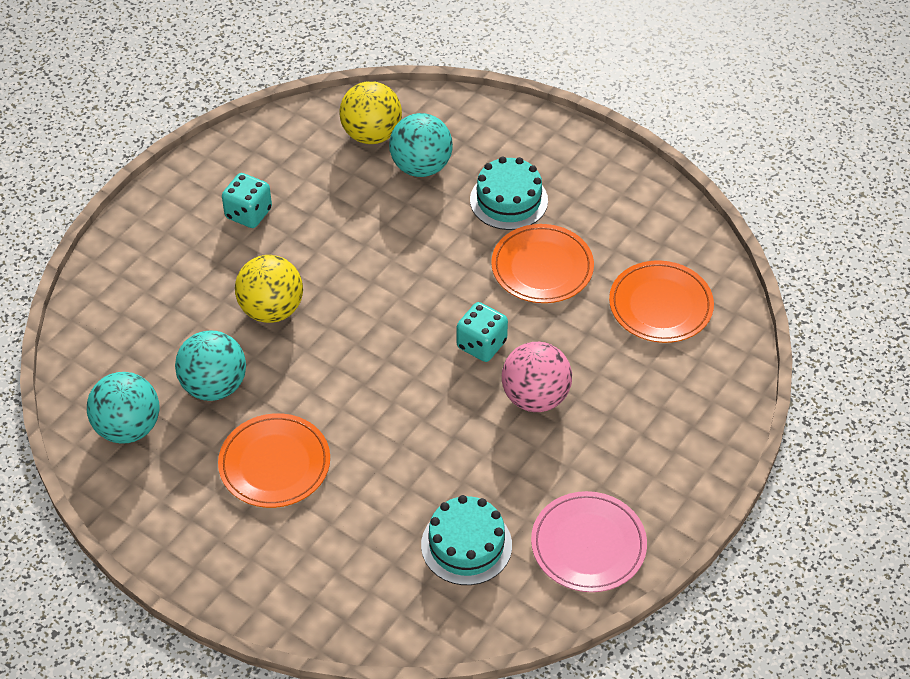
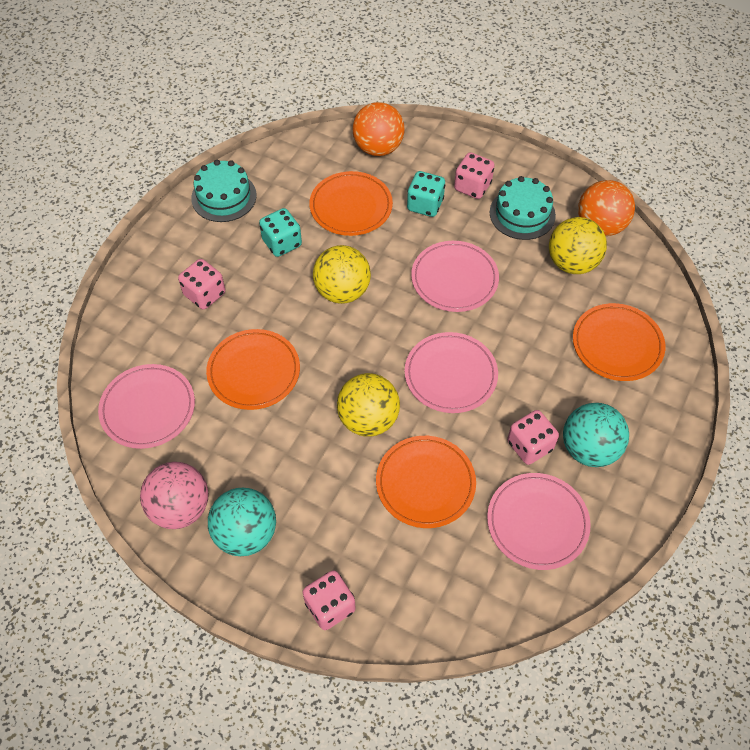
orange ball: 0 -> 2
orange plate: 3 -> 4
pink dice: 0 -> 4
pink plate: 1 -> 4
turquoise ball: 3 -> 2
yellow ball: 2 -> 3

